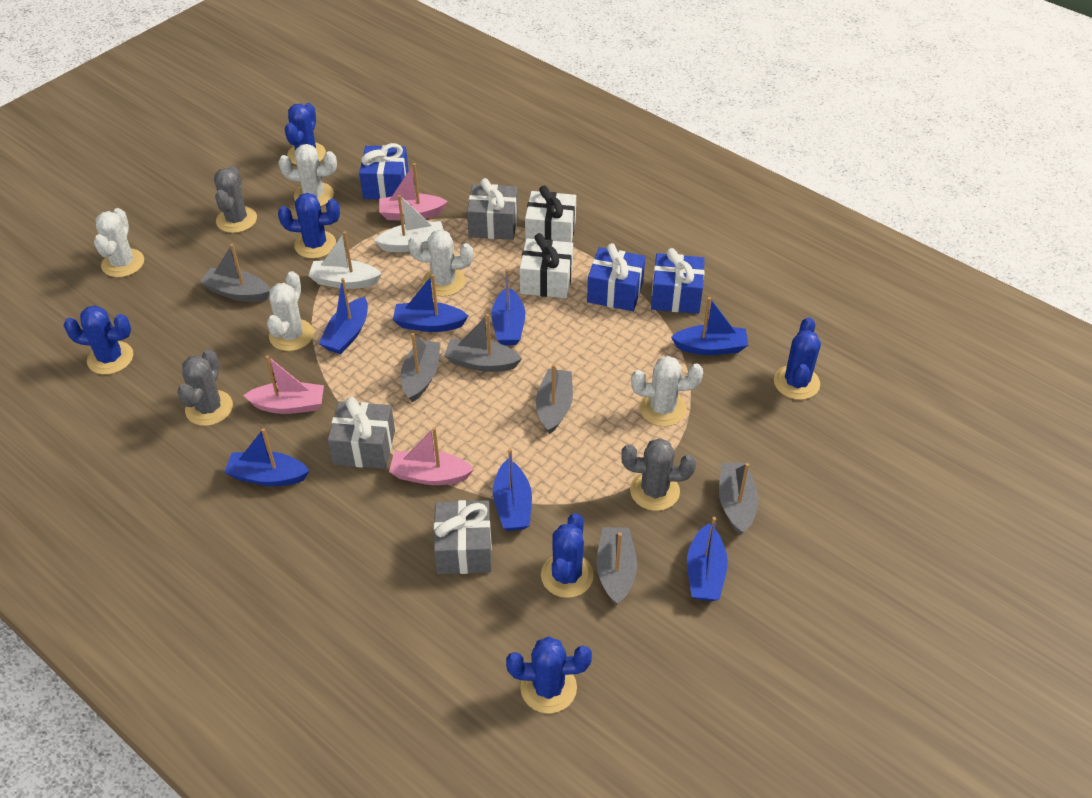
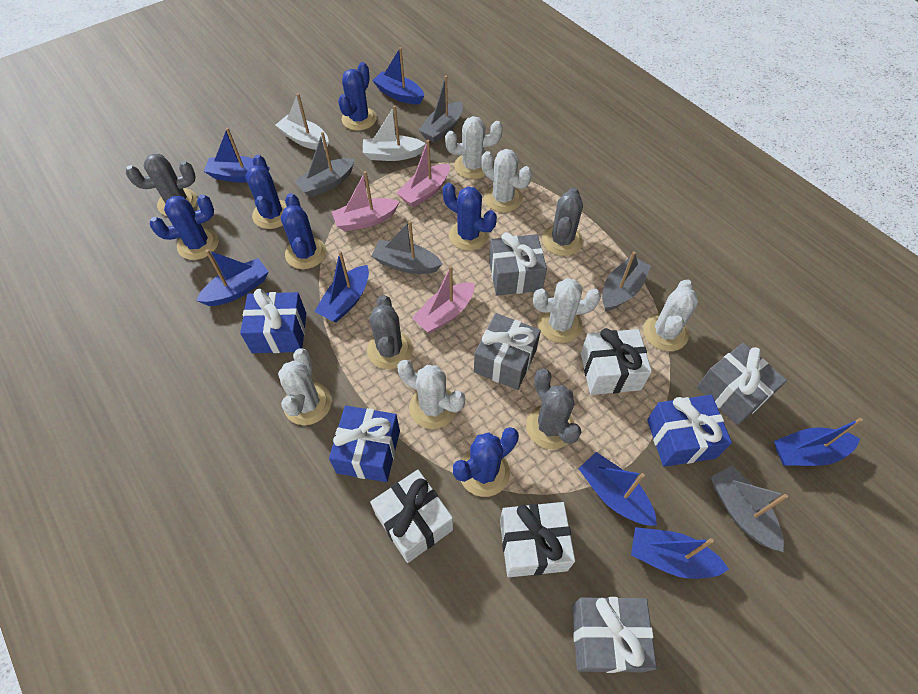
grey boat: 6 -> 5
grey cactus: 3 -> 4
grey gift: 3 -> 4
white cactus: 5 -> 6
white gift: 2 -> 3

